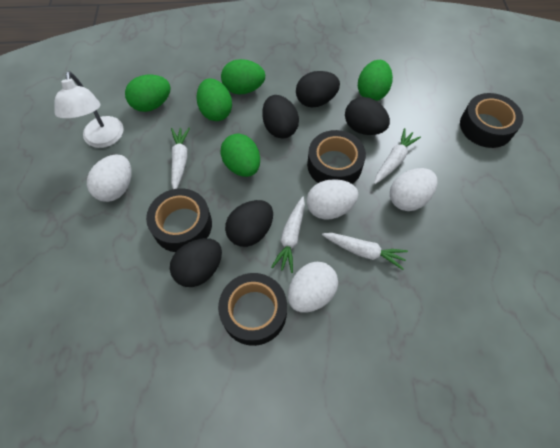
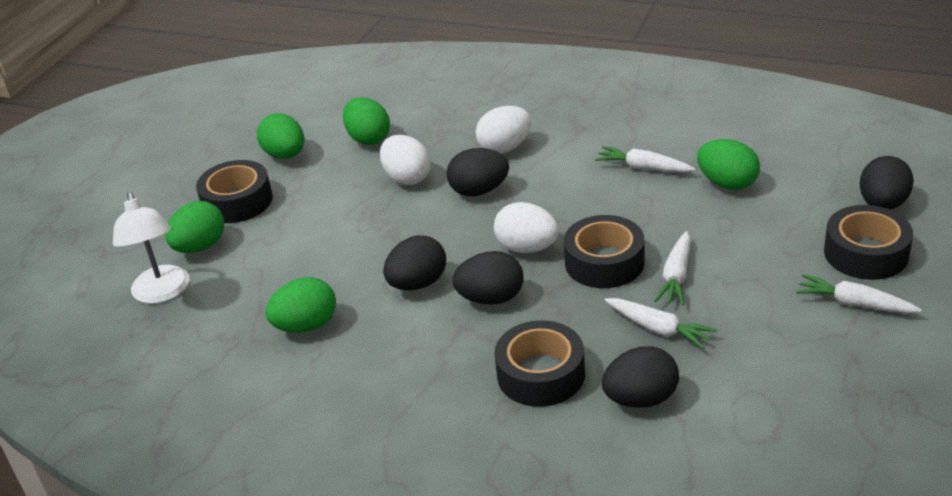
white egg: 4 -> 3

